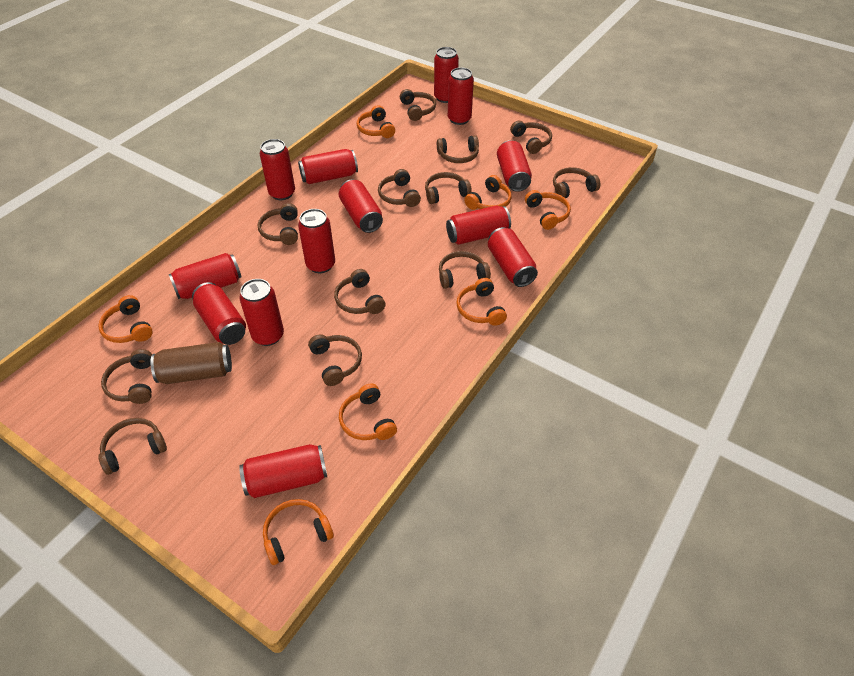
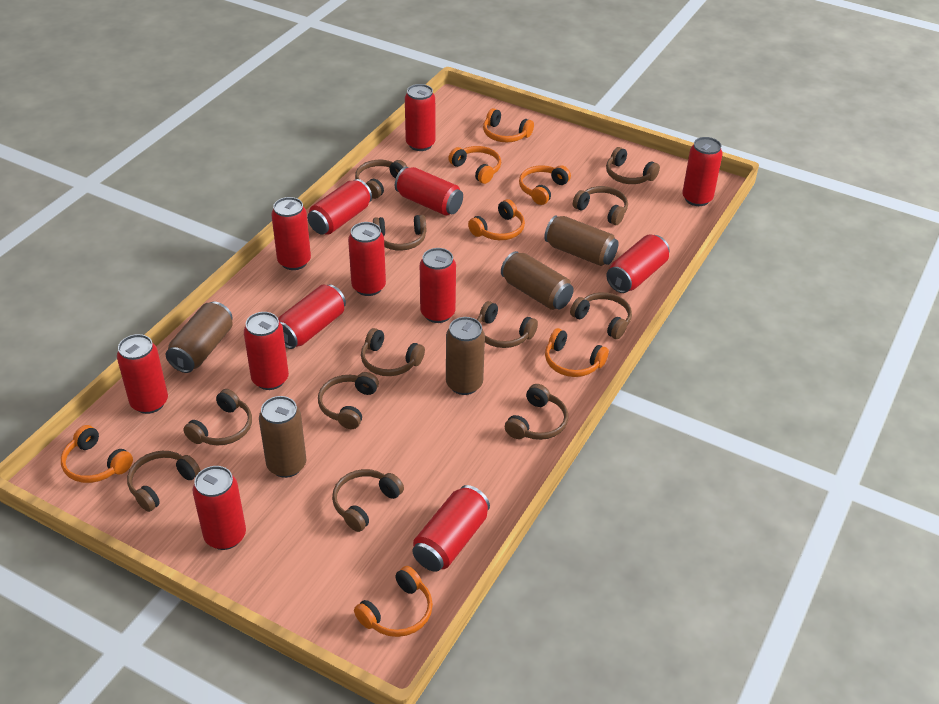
brown can: 1 -> 5

